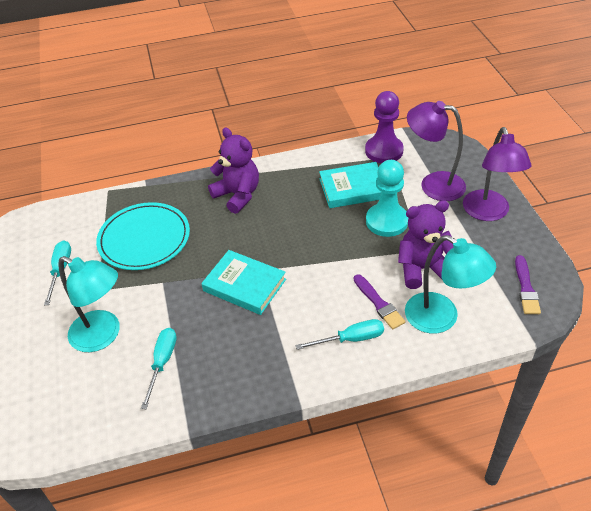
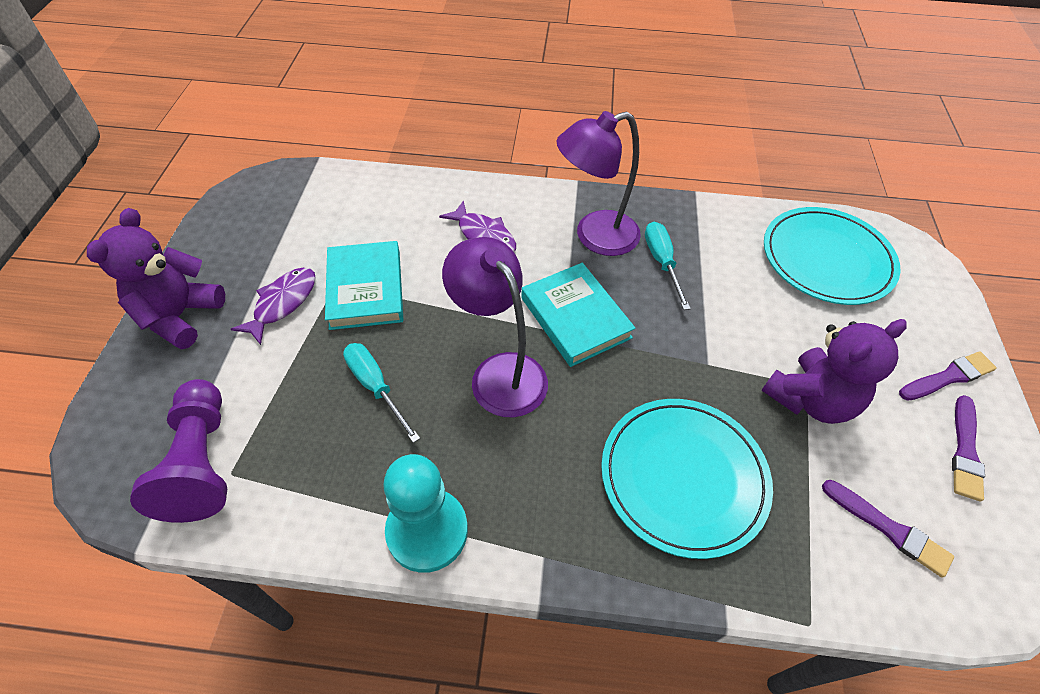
purple brush: 2 -> 3
purple fish: 0 -> 2
turquoise lamp: 2 -> 0
turquoise plate: 1 -> 2
turquoise screwdriver: 3 -> 2

